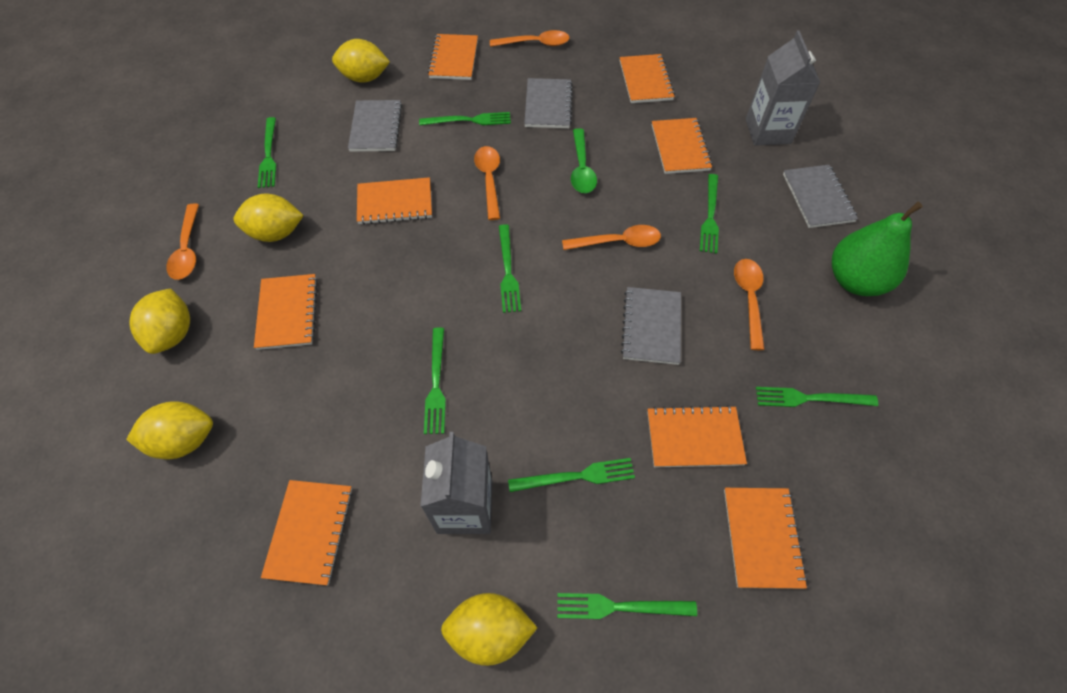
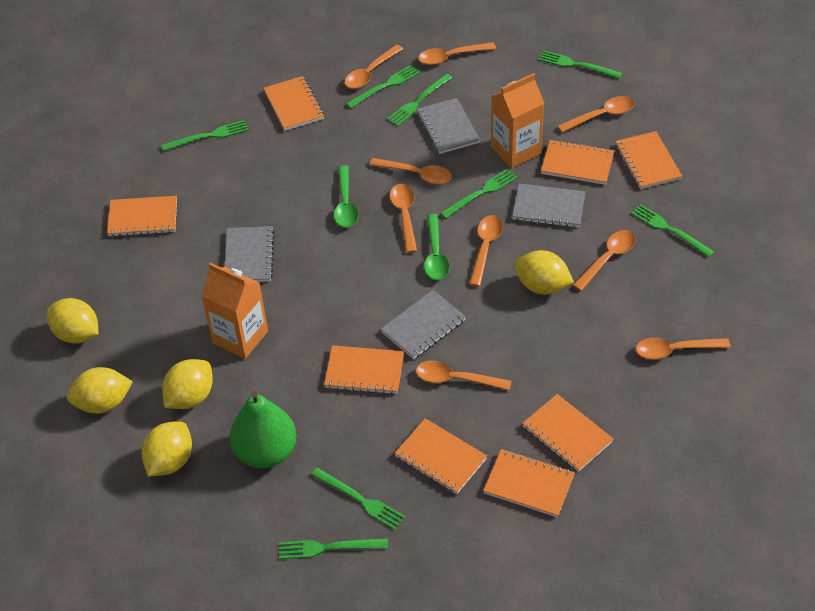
green spoon: 1 -> 2
grey carton: 2 -> 0
orange carton: 0 -> 2
orange spoon: 5 -> 9

